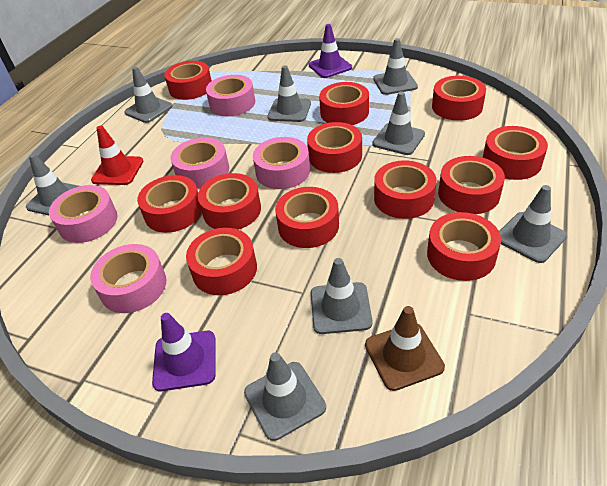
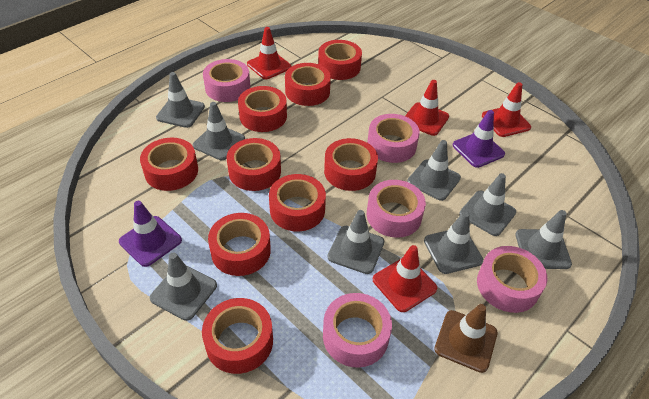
red tape: 12 -> 9
red traffic cone: 1 -> 4

